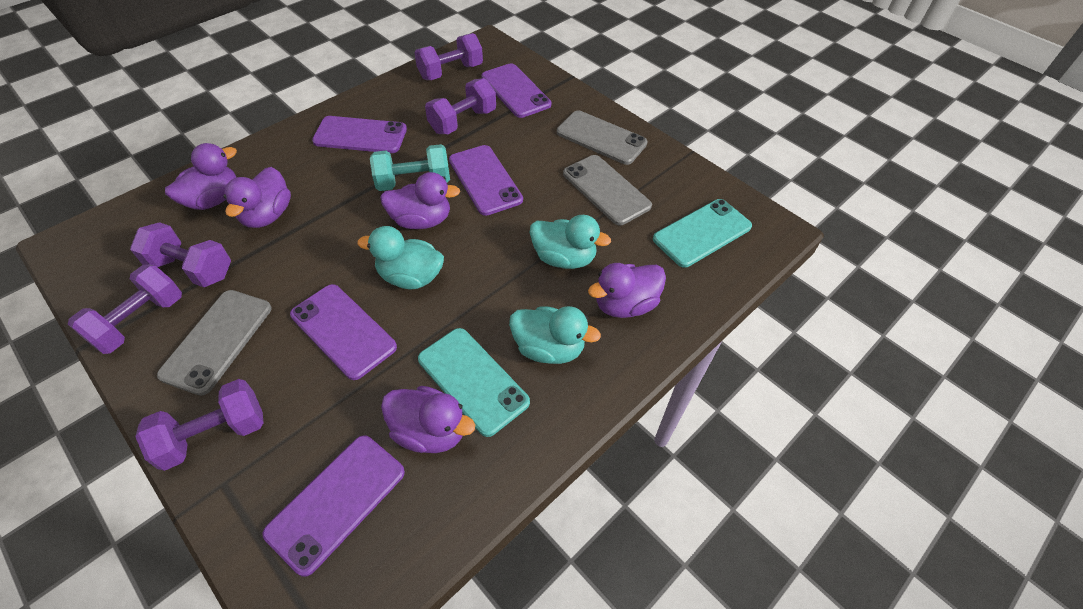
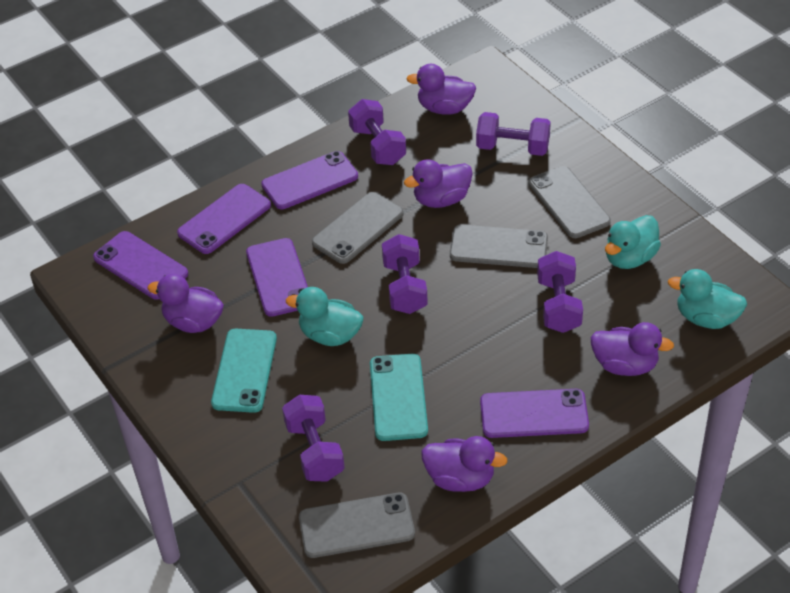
grey phone: 3 -> 4
turquoise dumbbell: 1 -> 0

